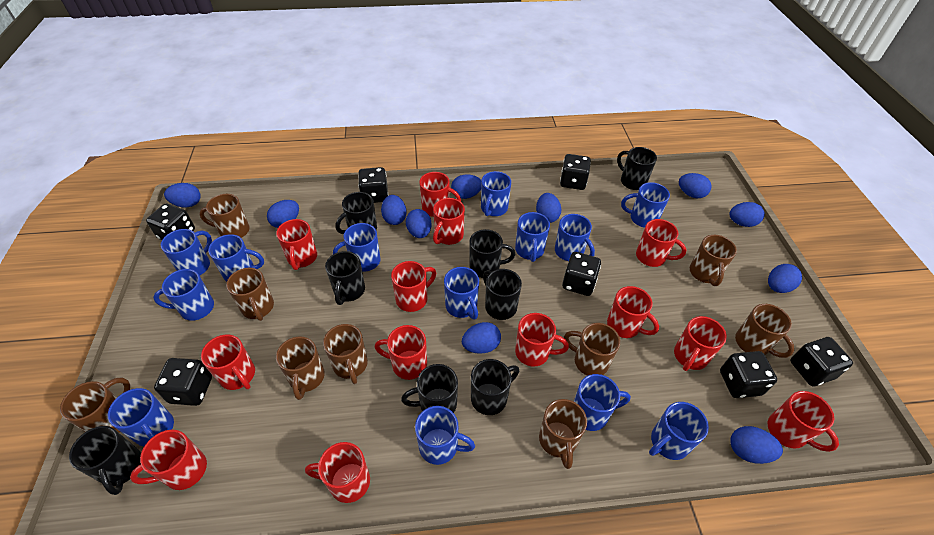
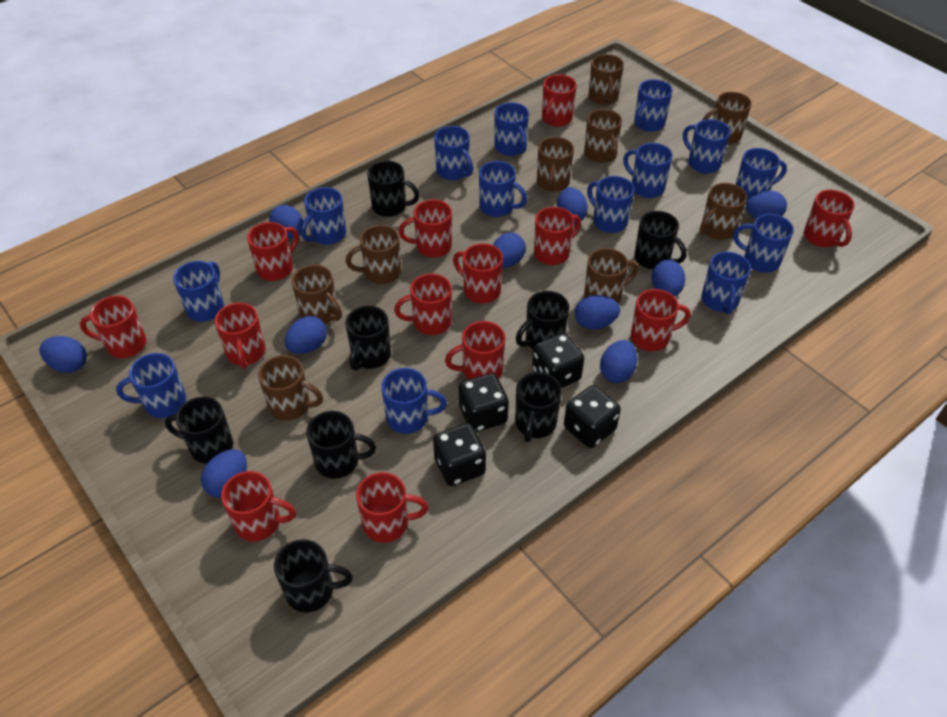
black dice: 7 -> 4
blue egg: 11 -> 10
blue mug: 13 -> 14

